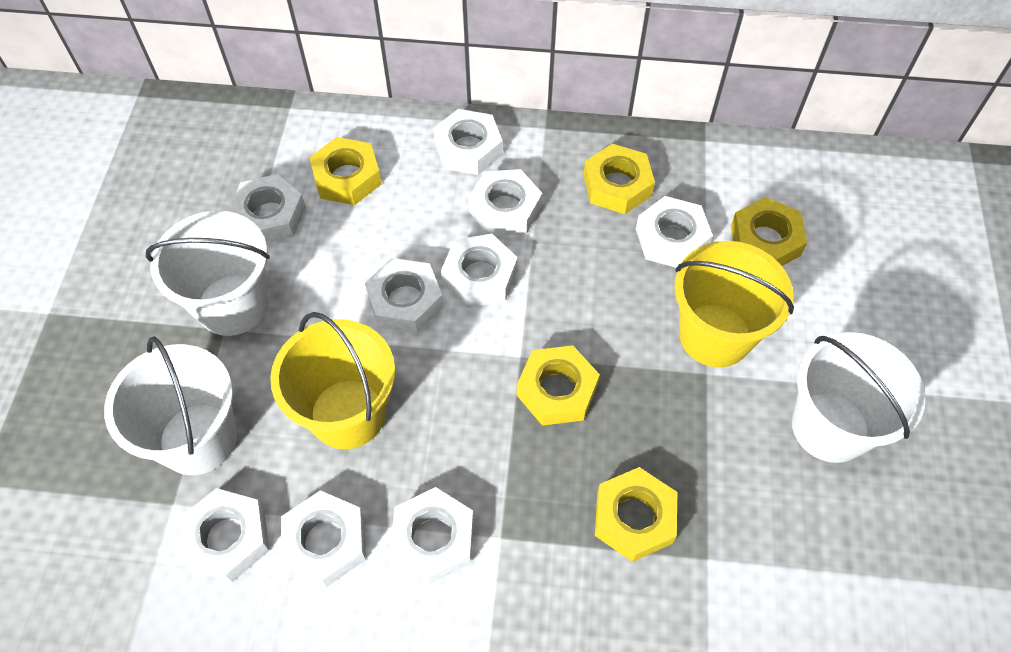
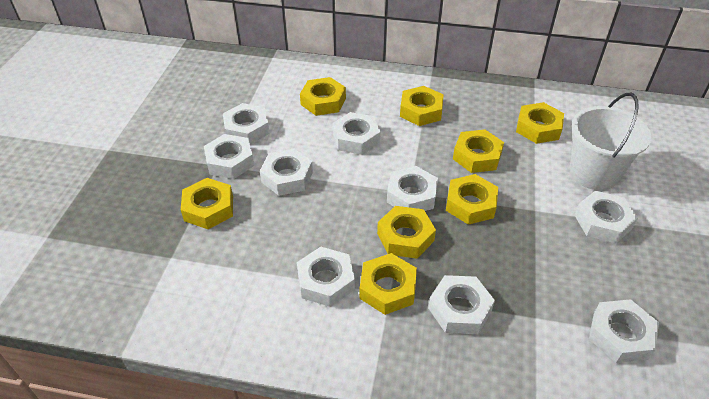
white bucket: 3 -> 1
yellow bucket: 2 -> 0
yellow nut: 5 -> 8

